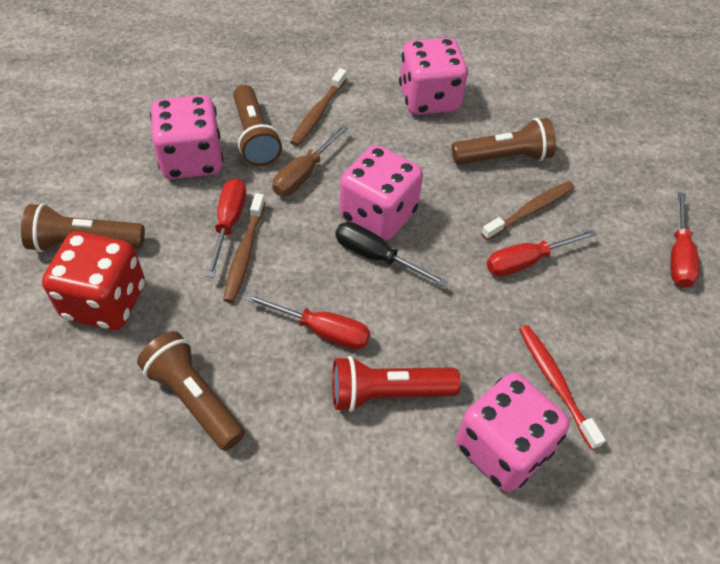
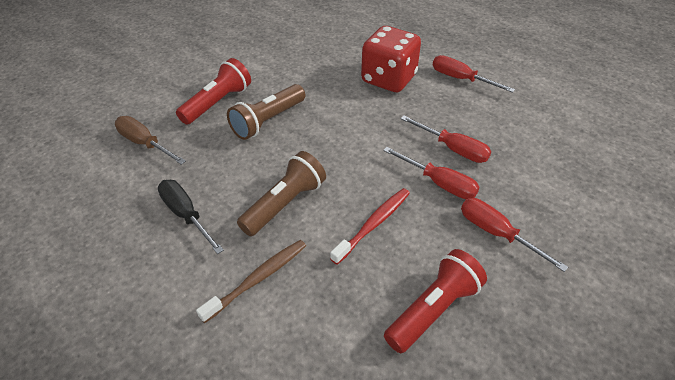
brown flashlight: 4 -> 2
brown toothbrush: 3 -> 1
pink dice: 4 -> 0
red flashlight: 1 -> 2

